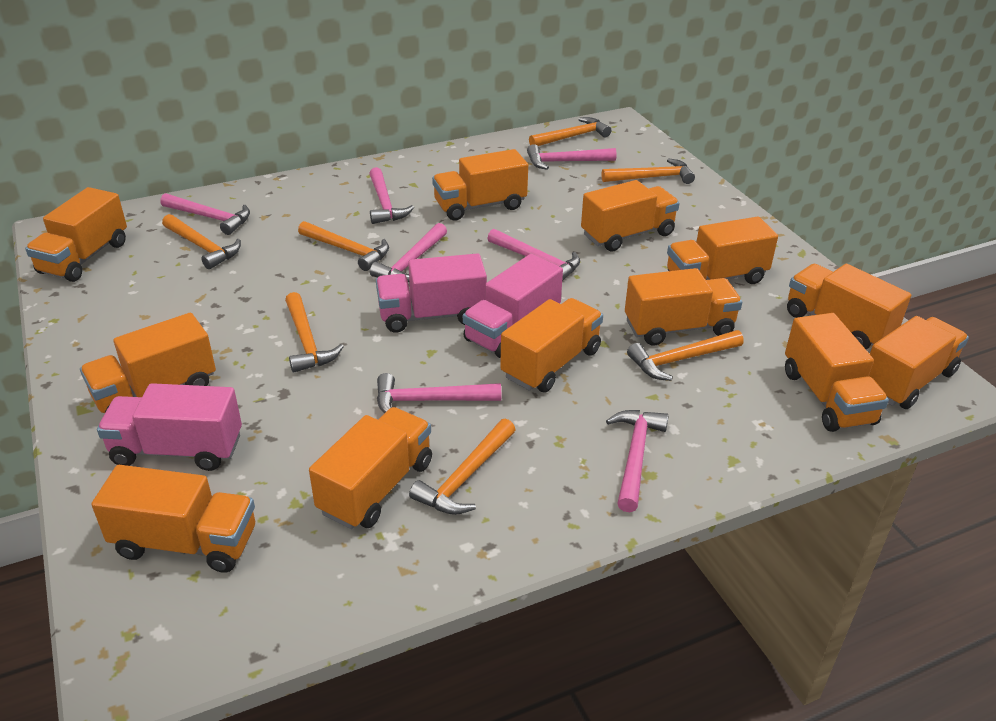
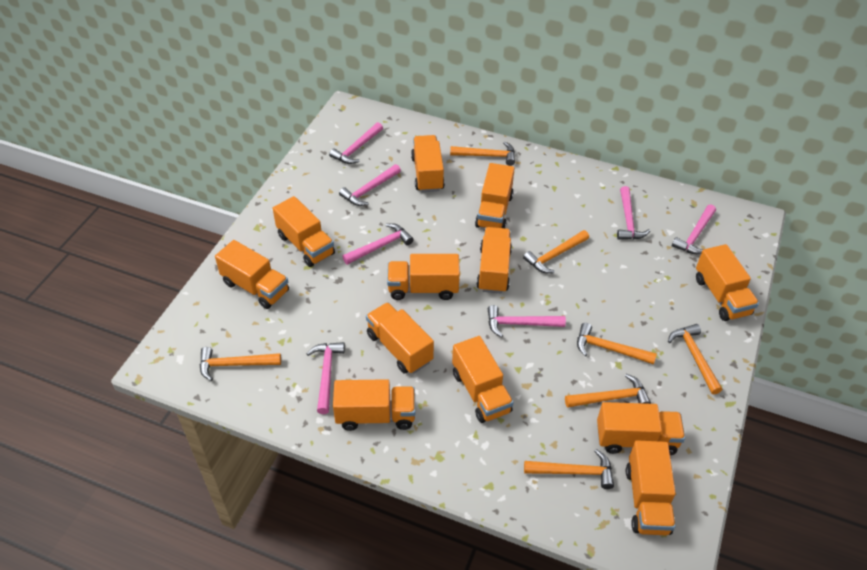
pink truck: 3 -> 0

